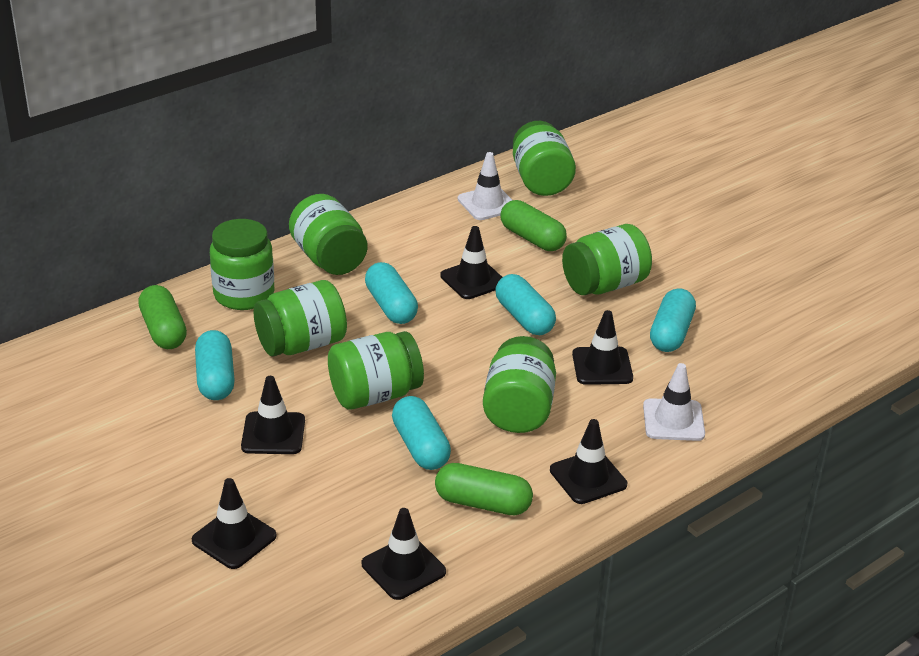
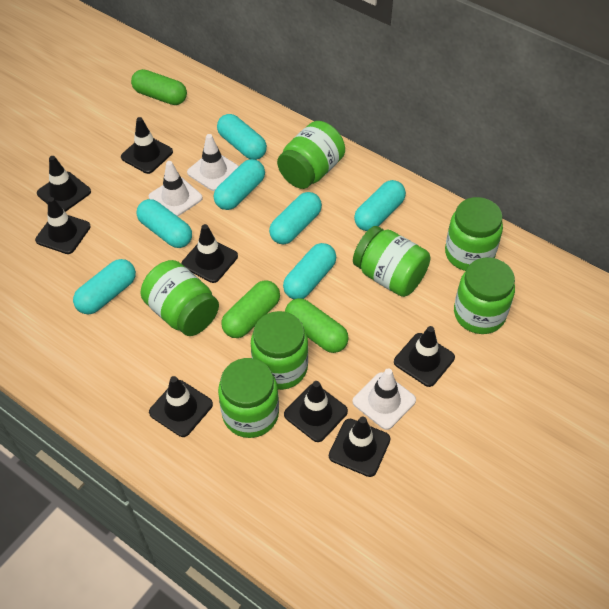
black traffic cone: 6 -> 8
turquoise capsule: 5 -> 7
white traffic cone: 2 -> 3

